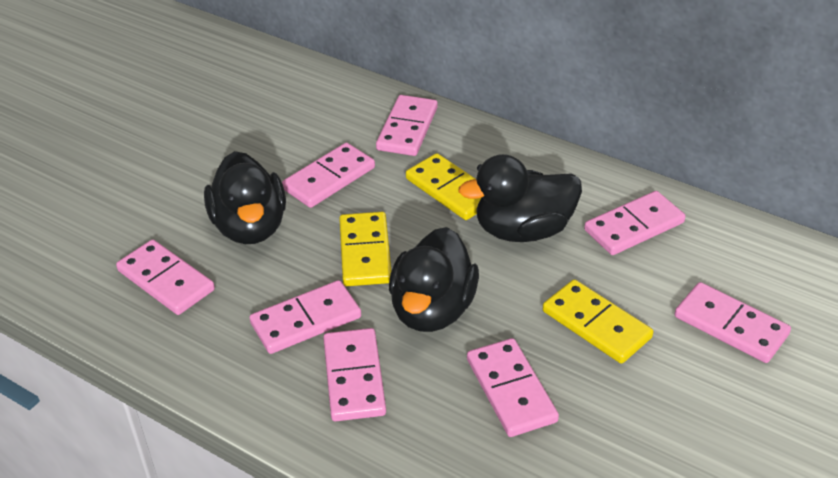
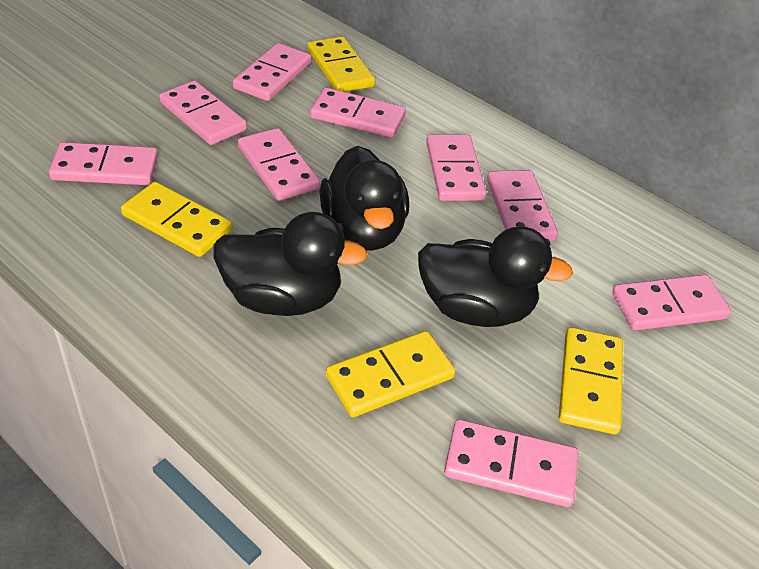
pink domino: 8 -> 9
yellow domino: 3 -> 4

